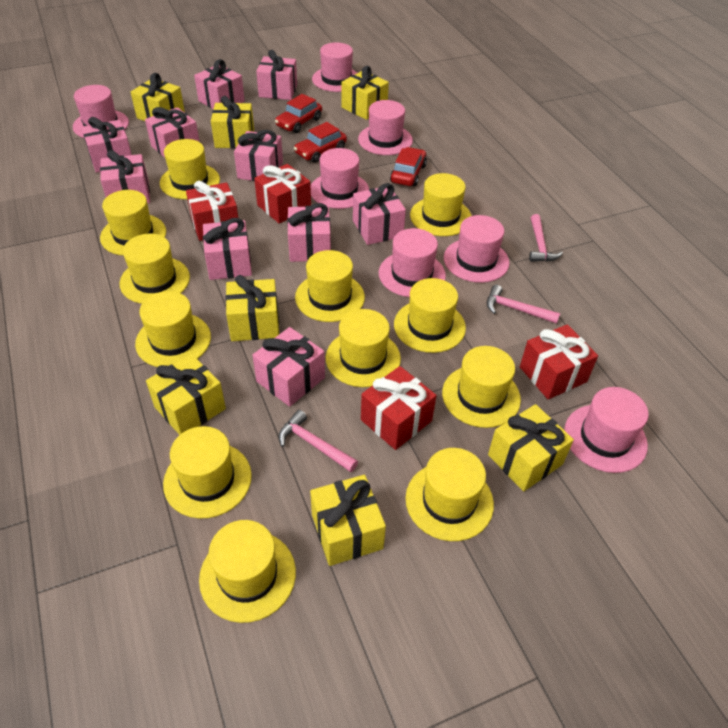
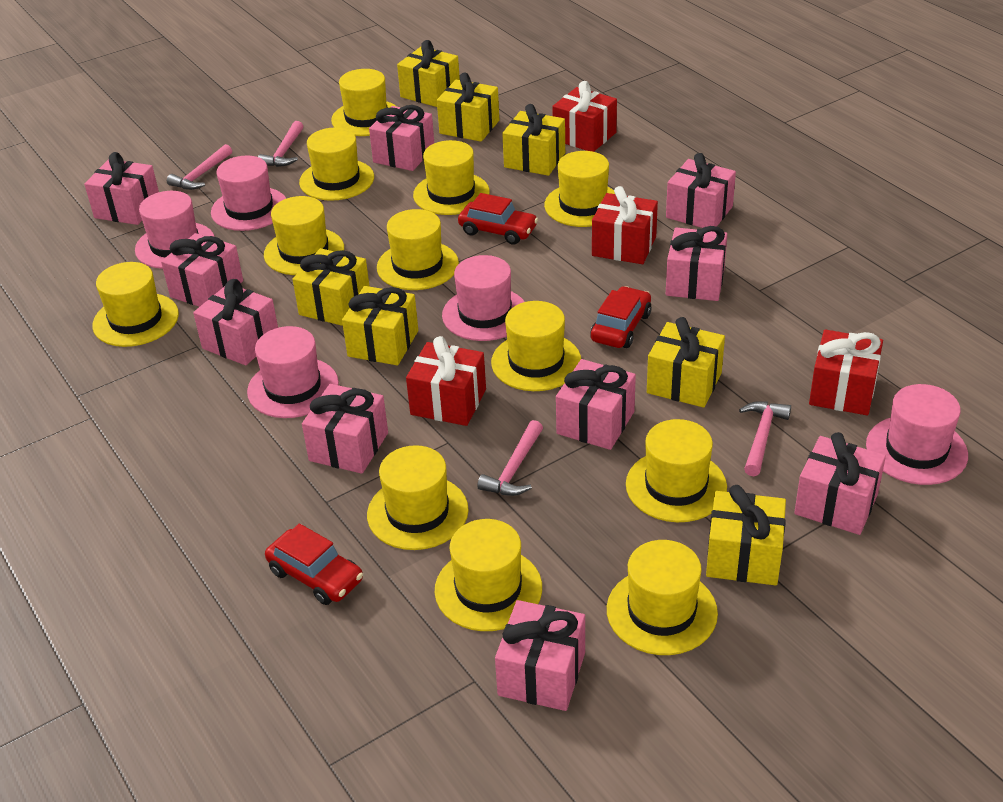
pink hammer: 3 -> 4
pink hat: 7 -> 5

